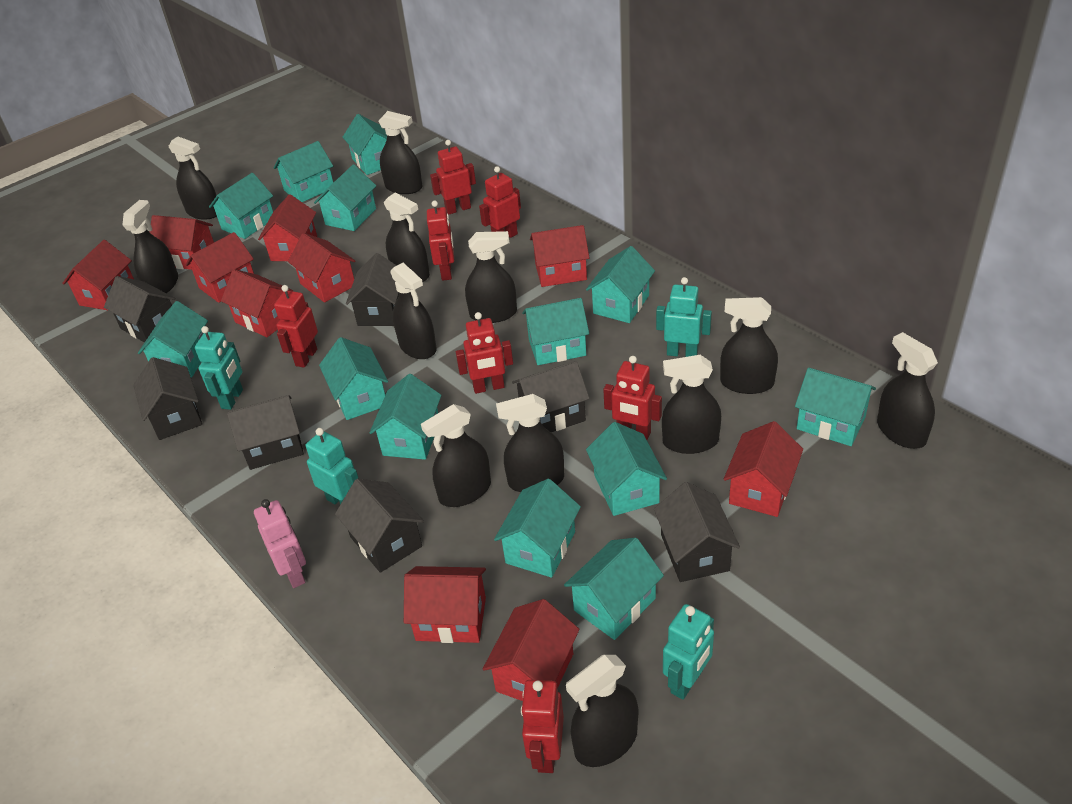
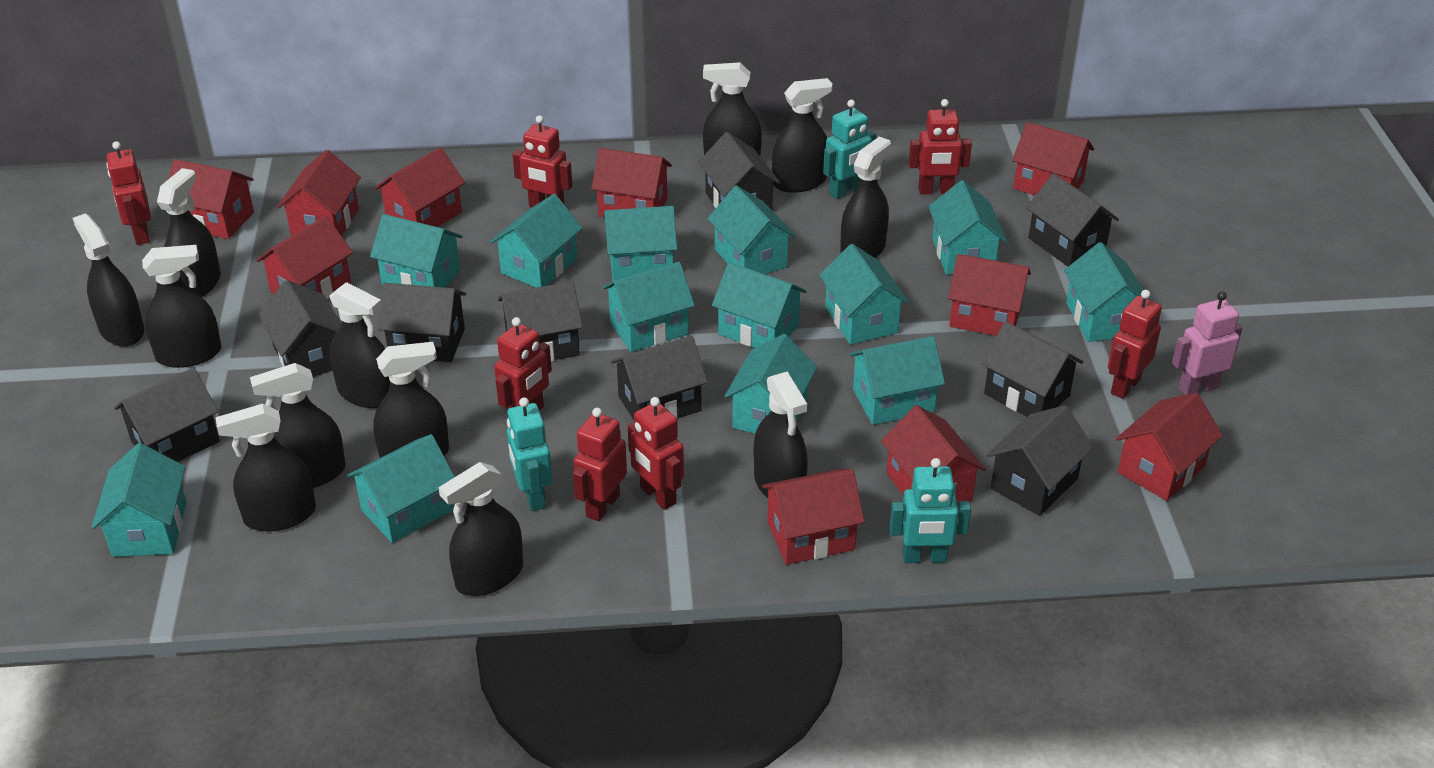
black house: 7 -> 9
turquoise robot: 4 -> 3

